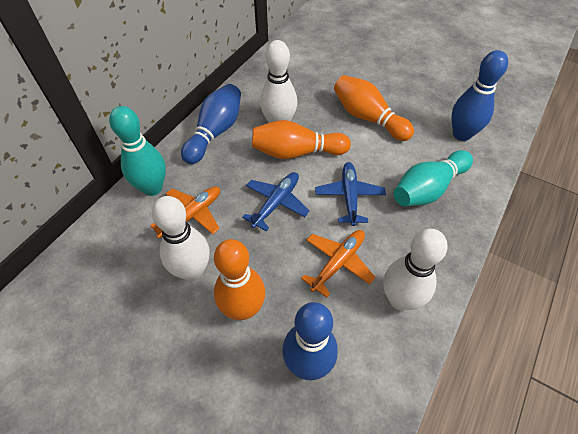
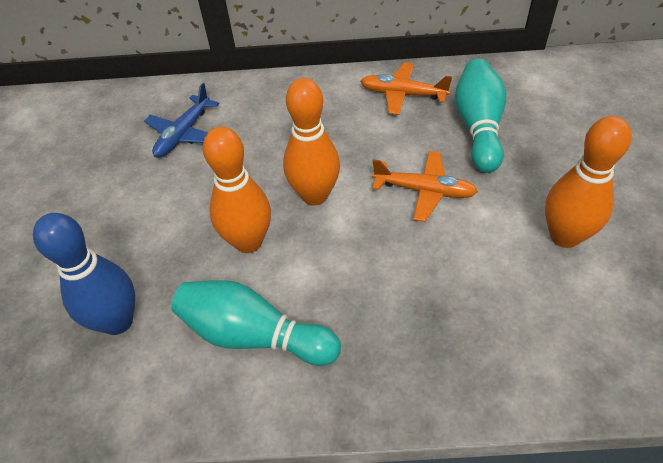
blue bowling pin: 3 -> 1
blue plane: 2 -> 1
white bowling pin: 3 -> 0

